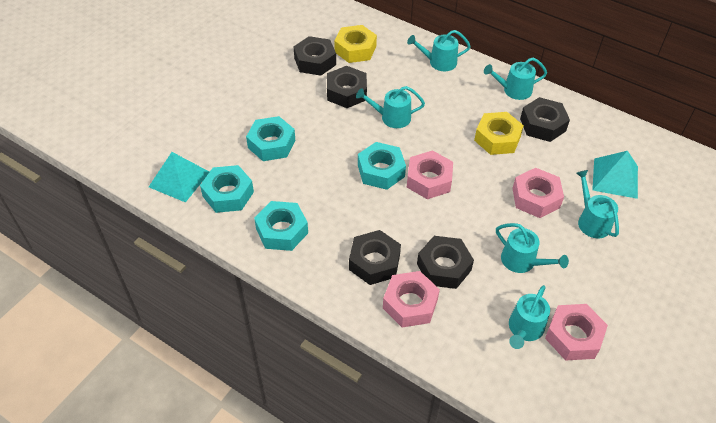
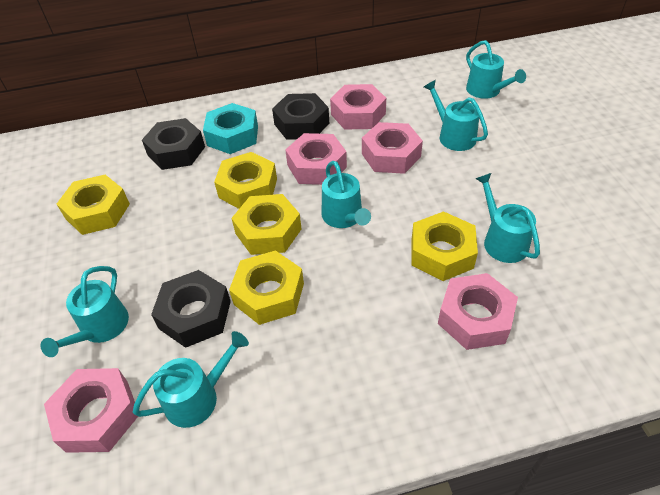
black nut: 5 -> 3
pink nut: 4 -> 5
turquoise nut: 4 -> 1
turquoise pyramid: 2 -> 0
yellow nut: 2 -> 5

